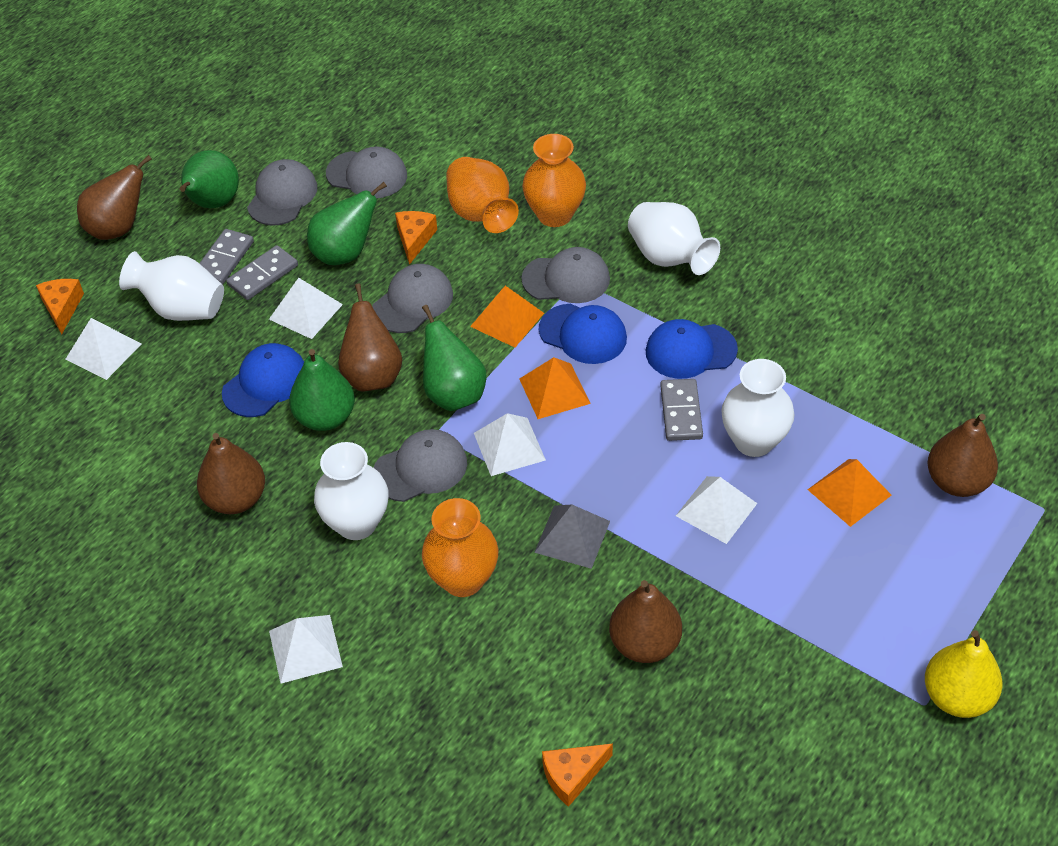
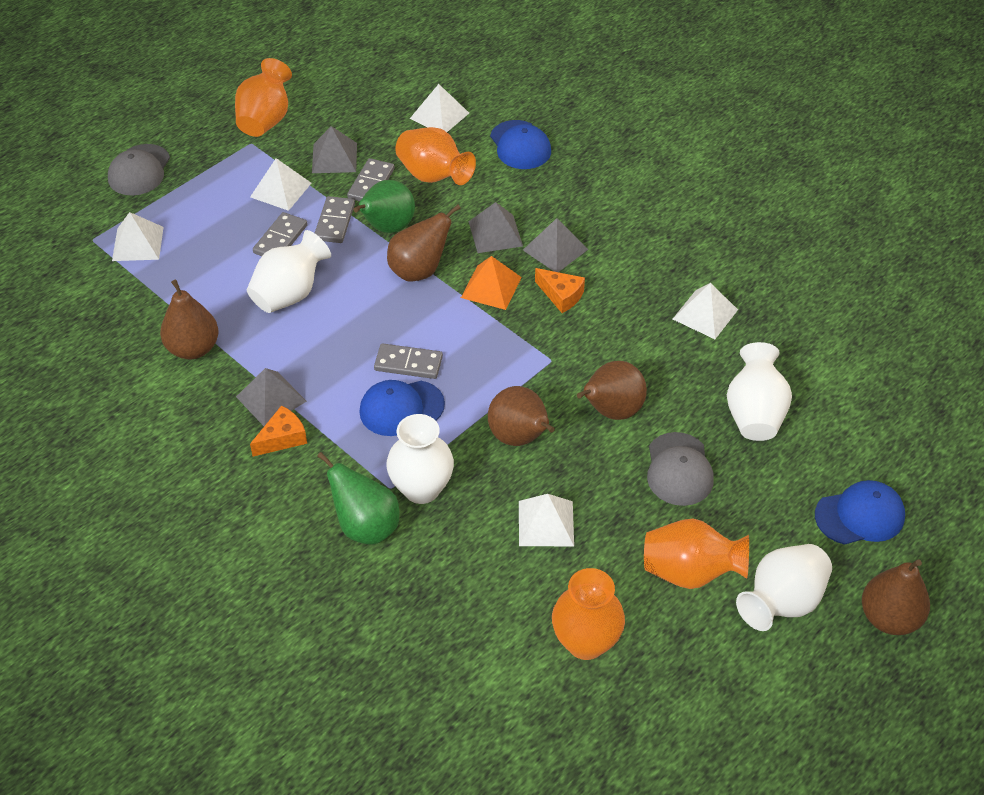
green pear: 4 -> 2
grey cap: 5 -> 2
grey domino: 3 -> 4
grey pyramid: 1 -> 4
orange cheese: 3 -> 2
orange pyramid: 3 -> 1
orange vase: 3 -> 4
yellow pear: 1 -> 0

